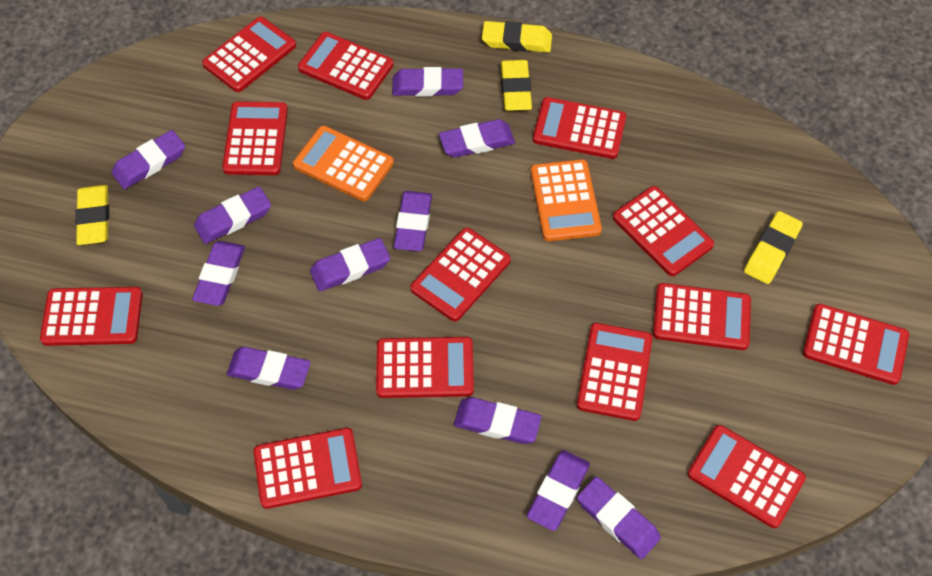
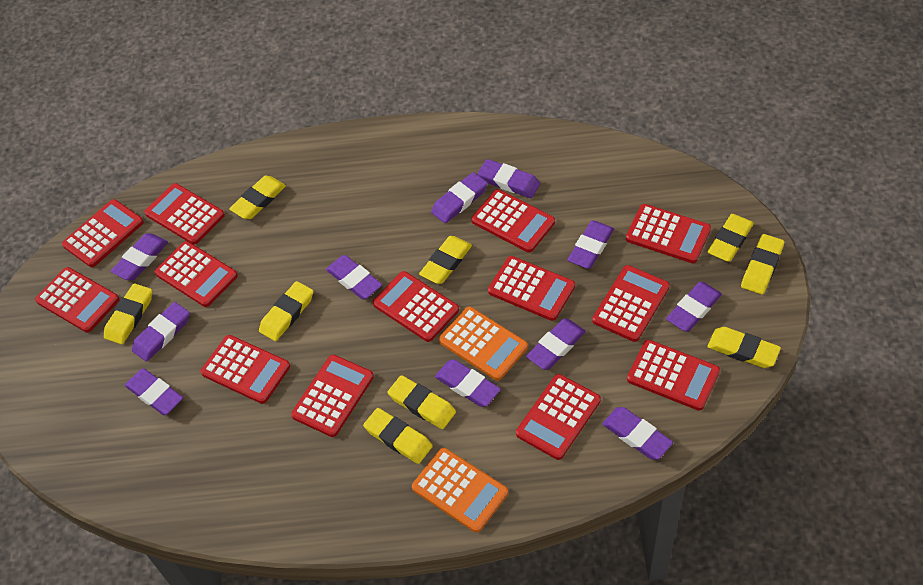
yellow eraser: 4 -> 9

